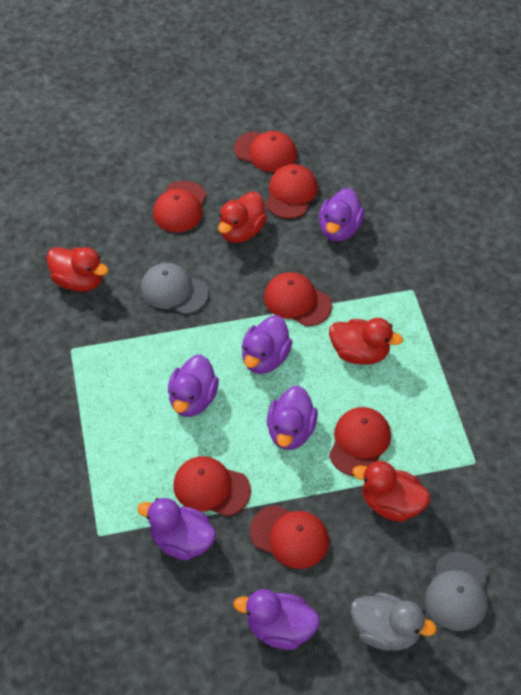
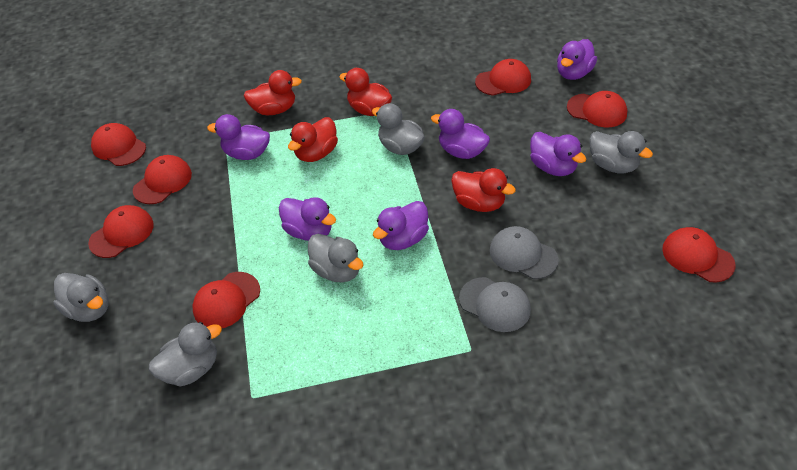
grey duck: 1 -> 5

